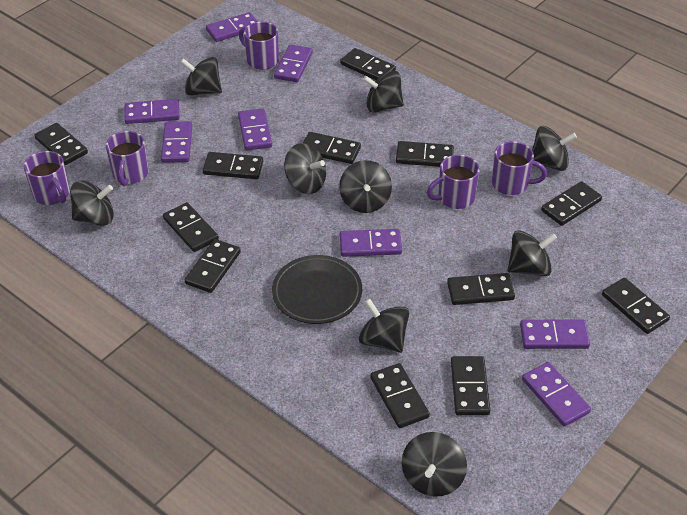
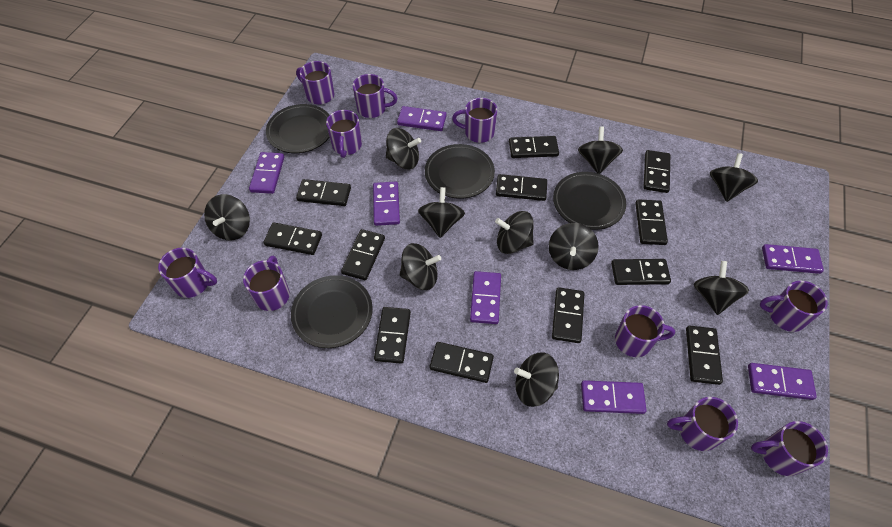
black plate: 1 -> 4
black spinning top: 9 -> 10
purple domino: 8 -> 7
purple mug: 5 -> 10

